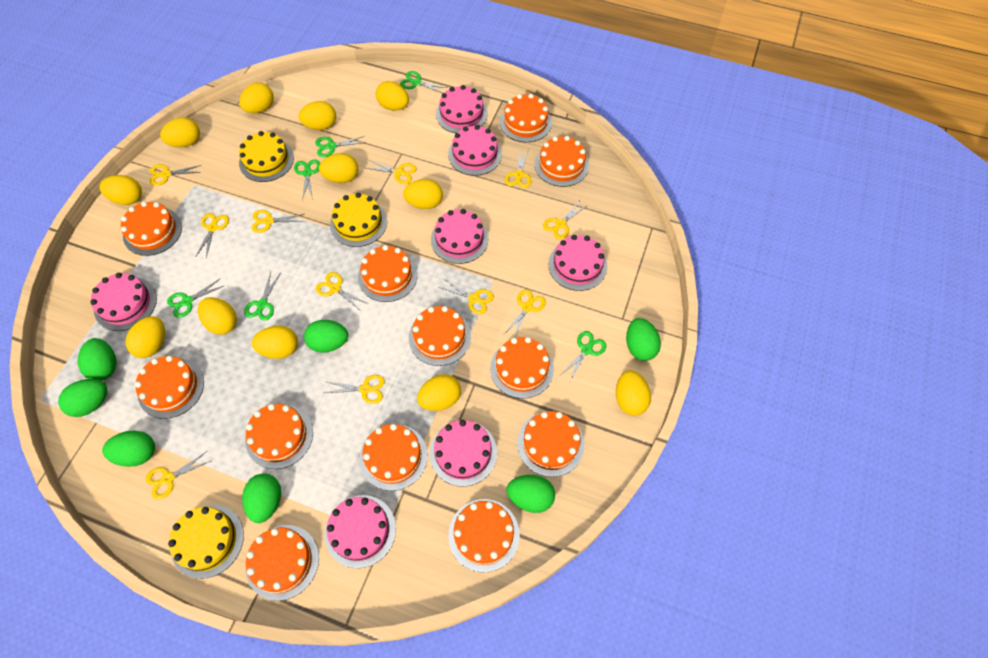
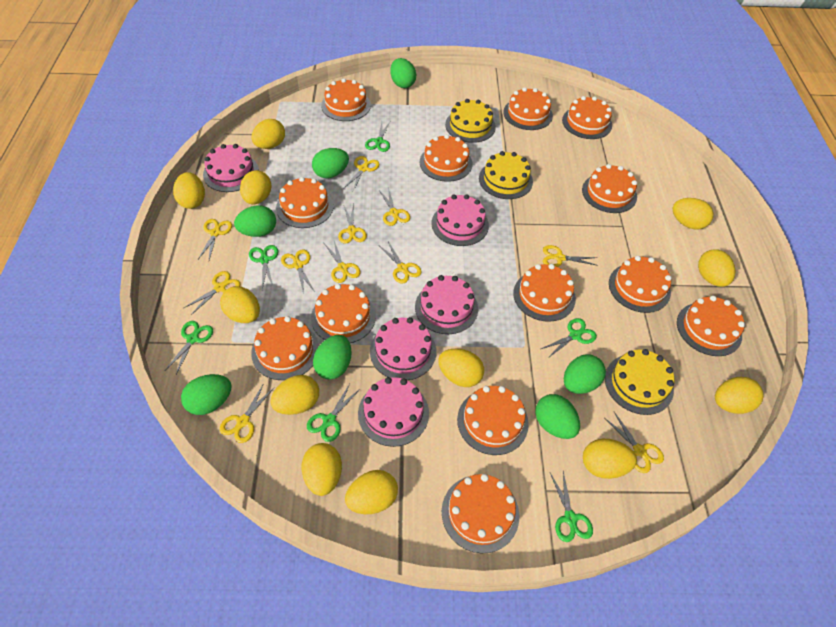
orange cake: 12 -> 13
pink cake: 7 -> 5

